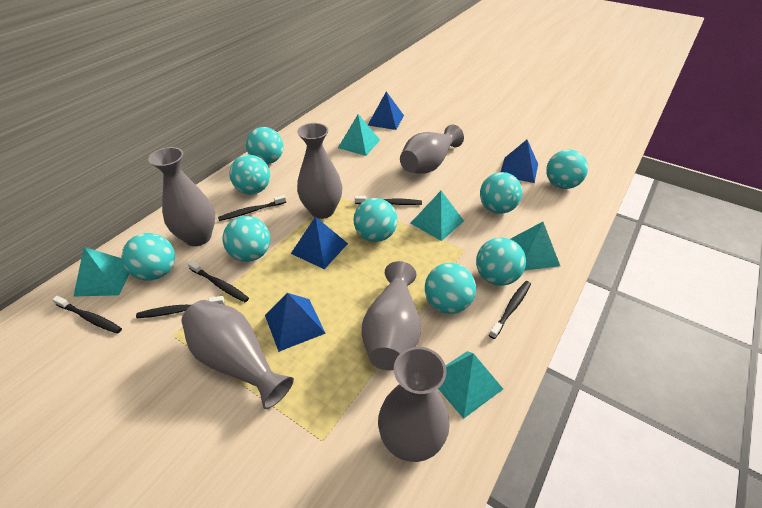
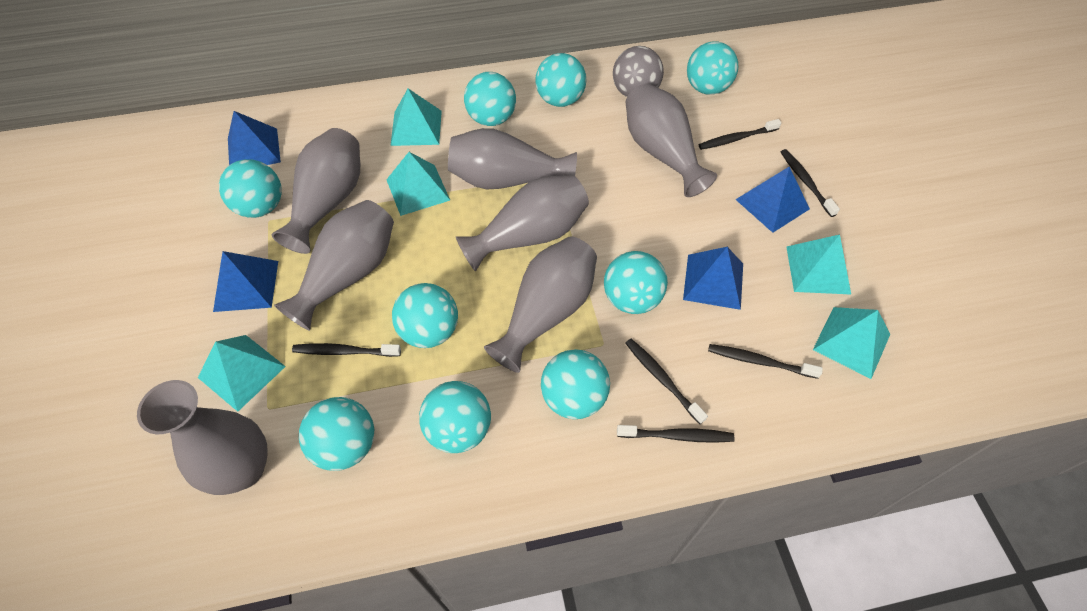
grey ball: 0 -> 1
grey vase: 6 -> 7

